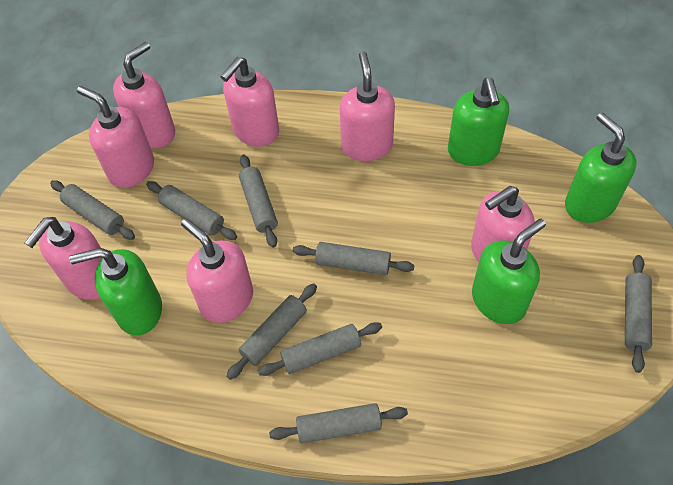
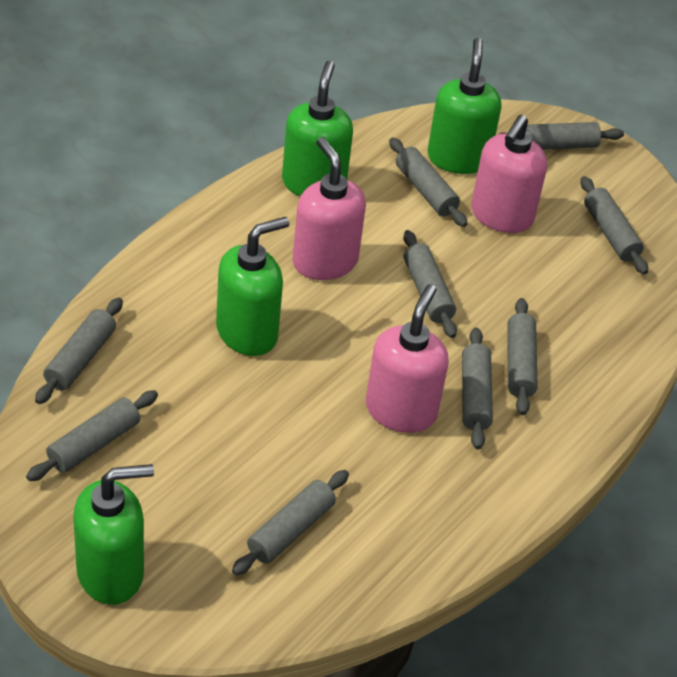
grey rolling pin: 8 -> 9
pink soap dispenser: 7 -> 3

